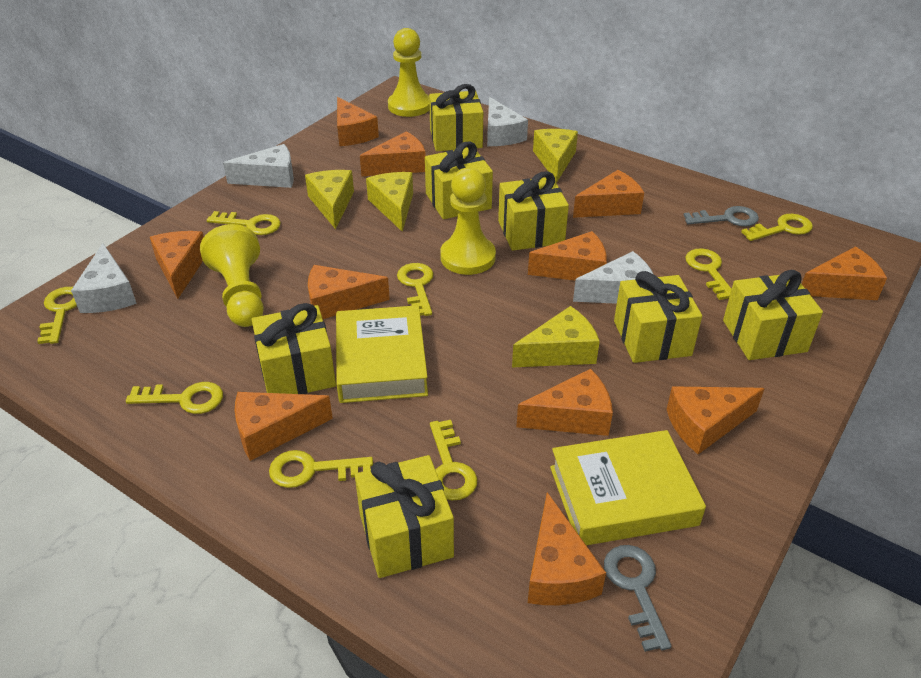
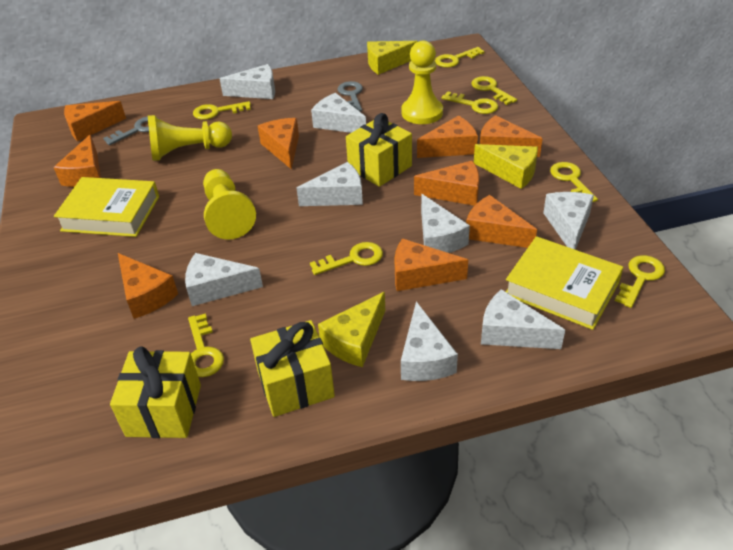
orange cheese: 11 -> 9
white cheese: 4 -> 8
yellow cheese: 4 -> 3
yellow gift: 7 -> 3

